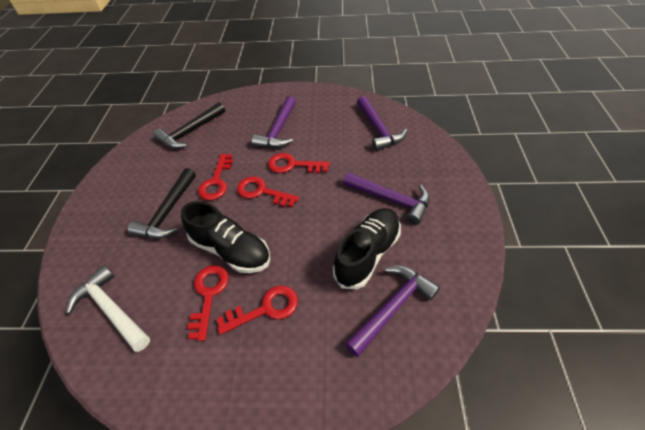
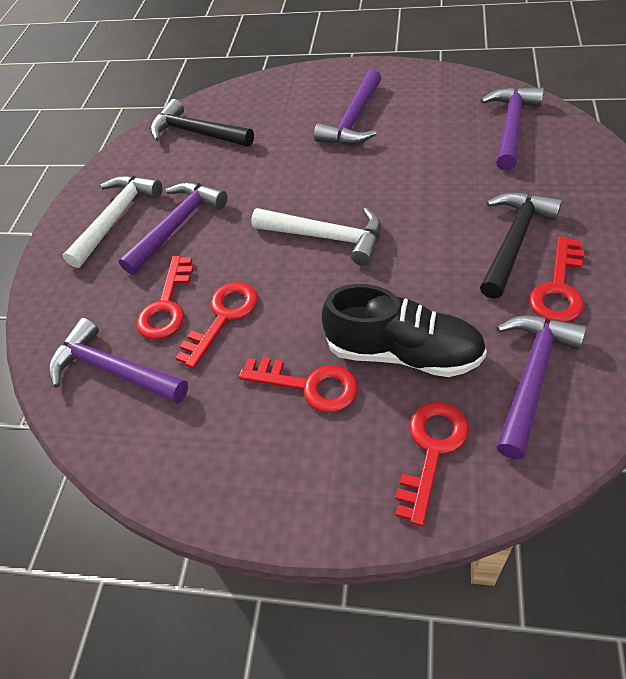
black shoe: 2 -> 1
purple hammer: 4 -> 5
white hammer: 1 -> 2

